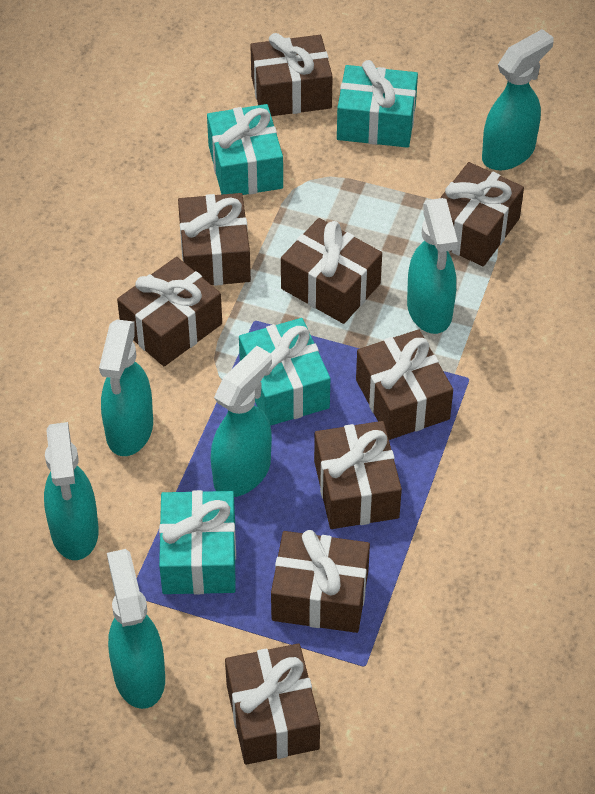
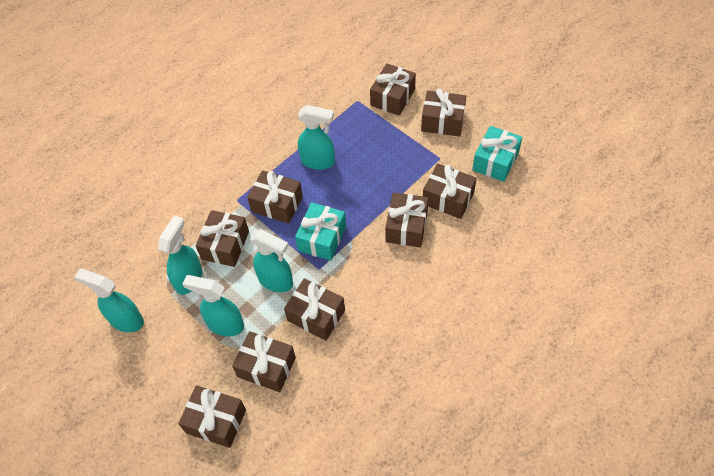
turquoise gift: 4 -> 2
turquoise spray bottle: 6 -> 5

